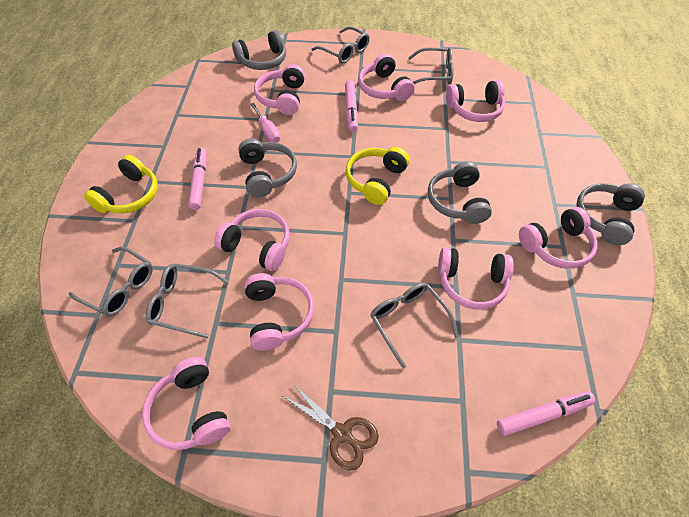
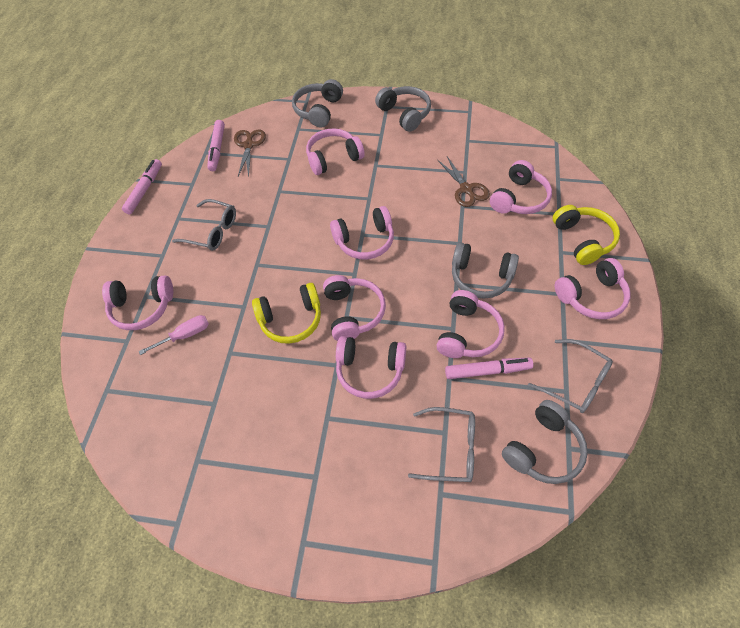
brown scissors: 1 -> 2
grey glasses: 5 -> 3

